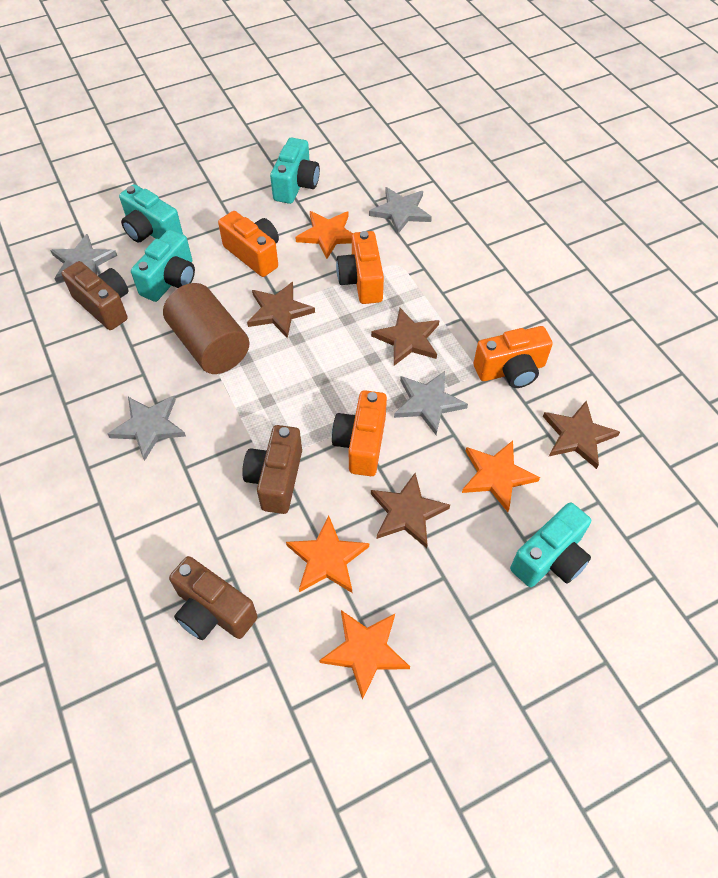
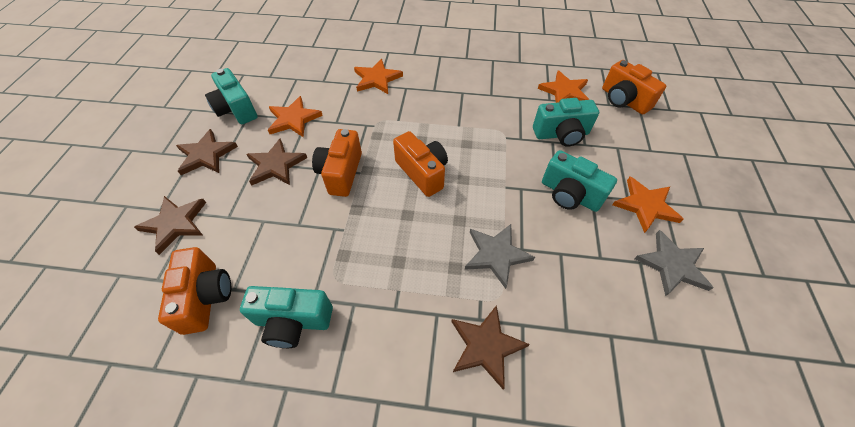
brown camera: 3 -> 0
brown cylinder: 1 -> 0
grey star: 4 -> 2

